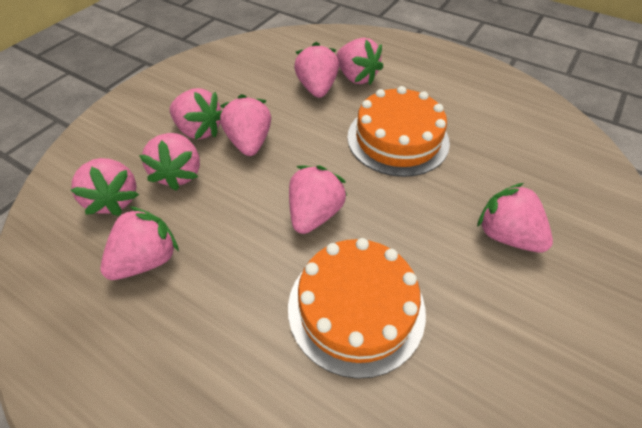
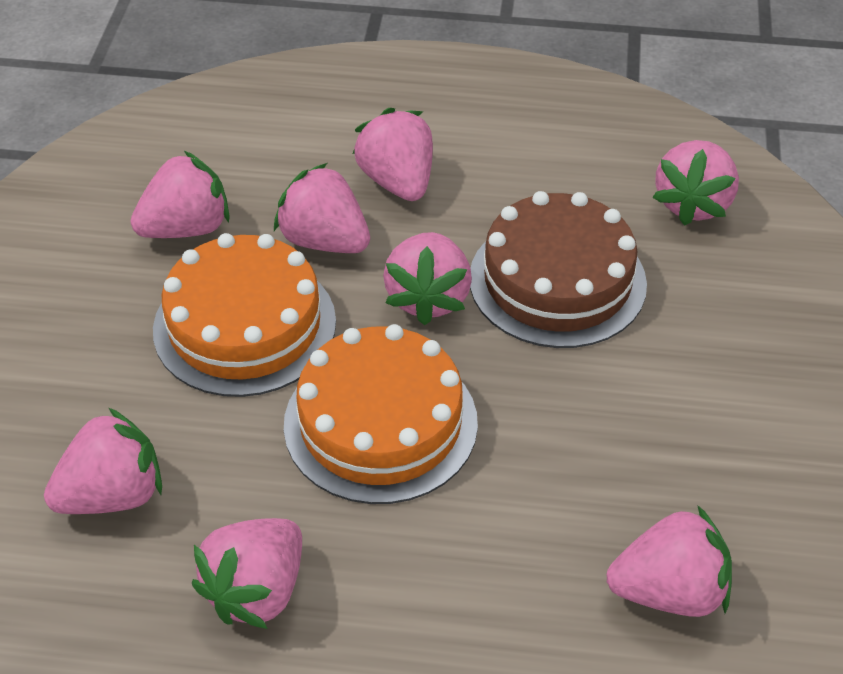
brown cake: 0 -> 1
pink strawberry: 9 -> 8

